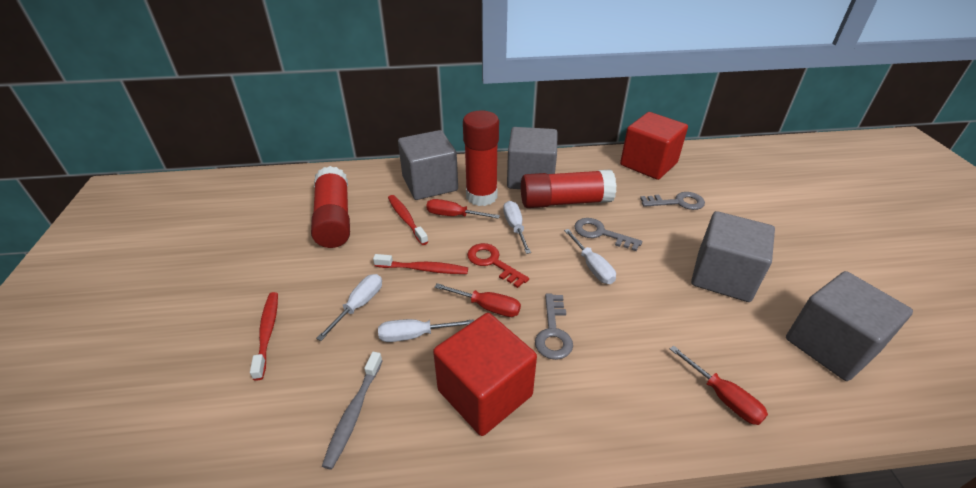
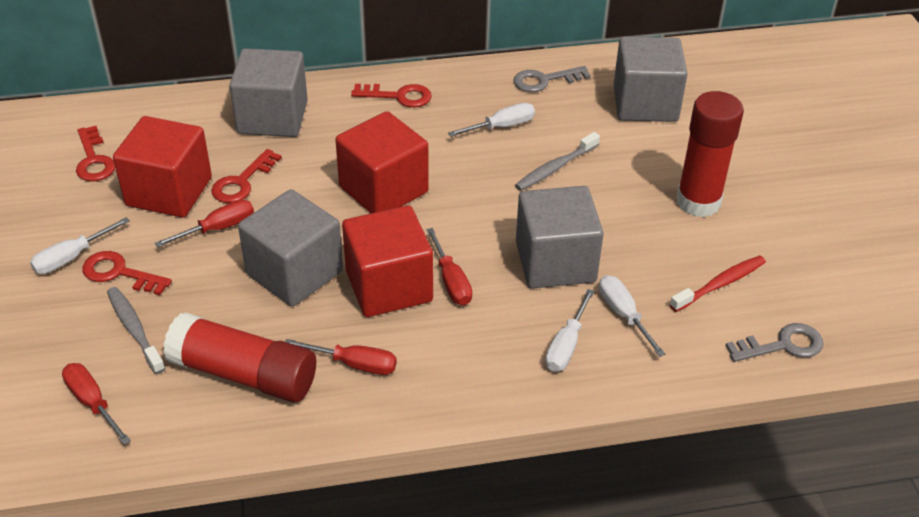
grey key: 3 -> 2
grey toothbrush: 1 -> 2
red cube: 2 -> 3
red glue stick: 3 -> 2
red key: 1 -> 4
red screwdriver: 3 -> 4
red toothbrush: 3 -> 1

